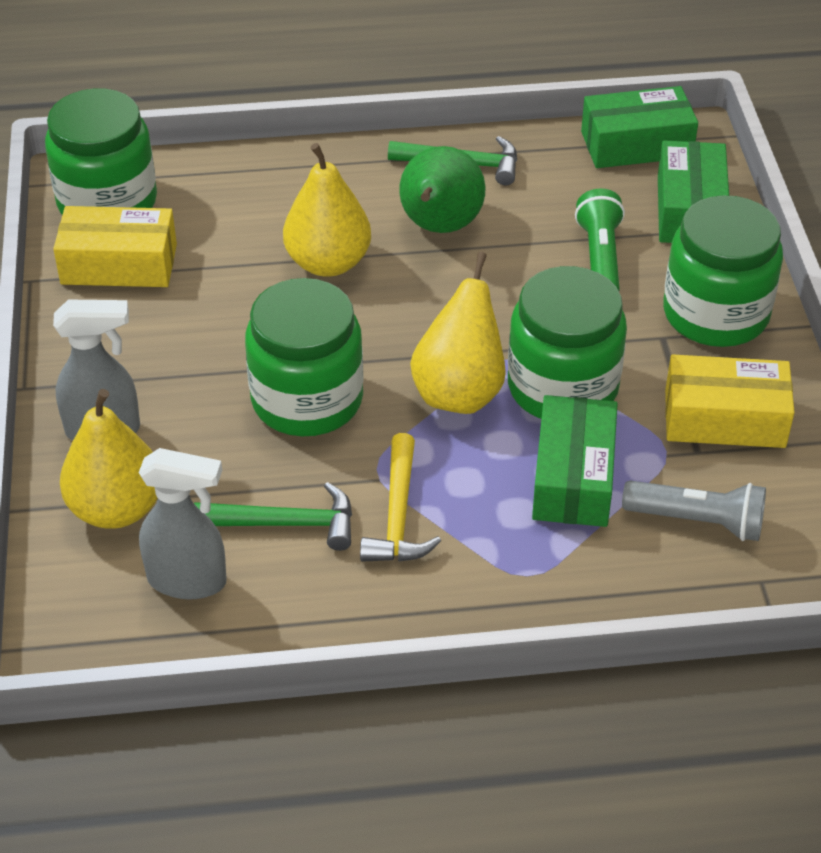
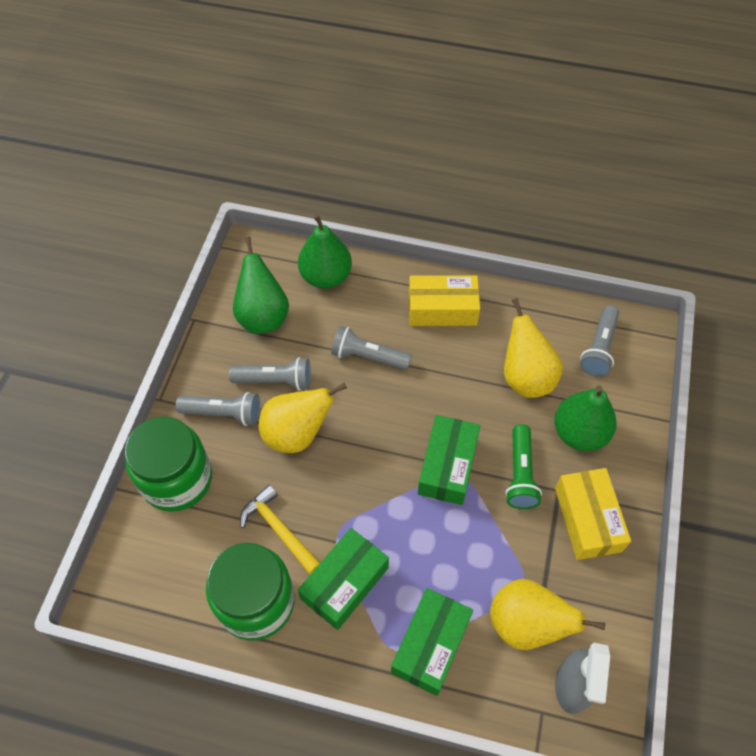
green hammer: 2 -> 0
green jar: 4 -> 2
green pear: 1 -> 3
grey flashlight: 1 -> 4
grey spray bottle: 2 -> 1

